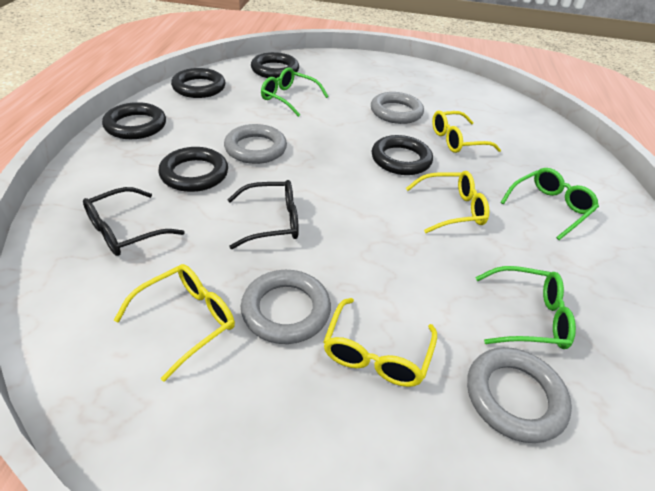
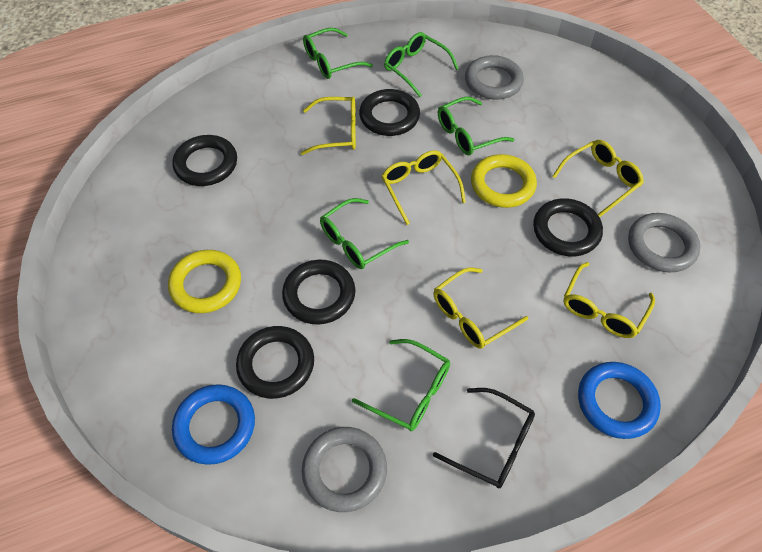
black glasses: 2 -> 1
blue ring: 0 -> 2
green glasses: 3 -> 5
grey ring: 4 -> 3
yellow glasses: 4 -> 5
yellow ring: 0 -> 2

